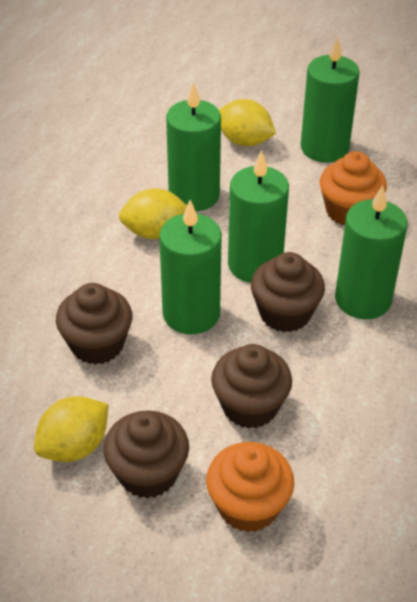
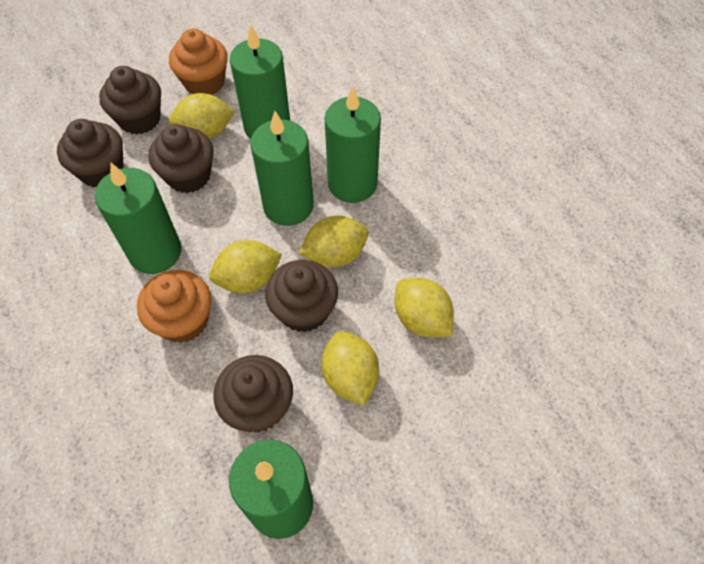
brown cupcake: 4 -> 5
yellow lemon: 3 -> 5

